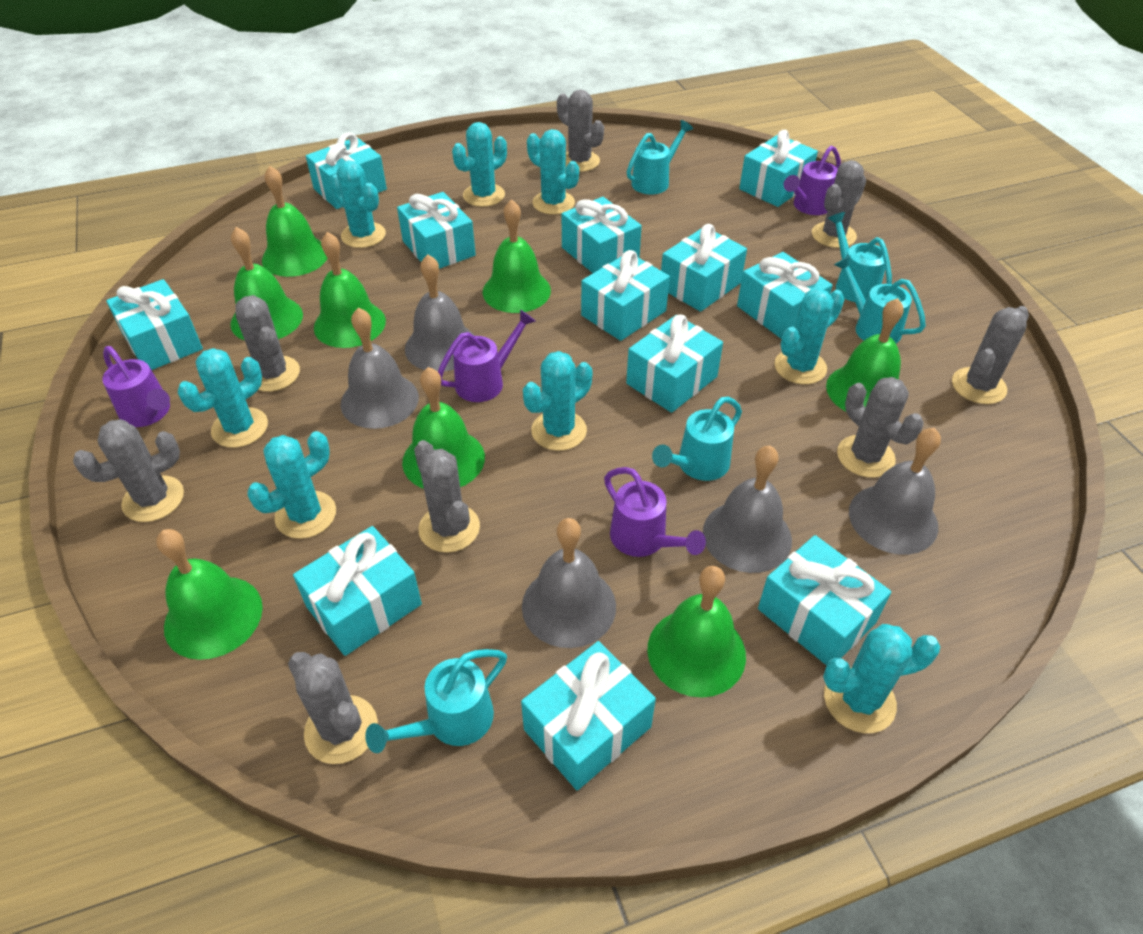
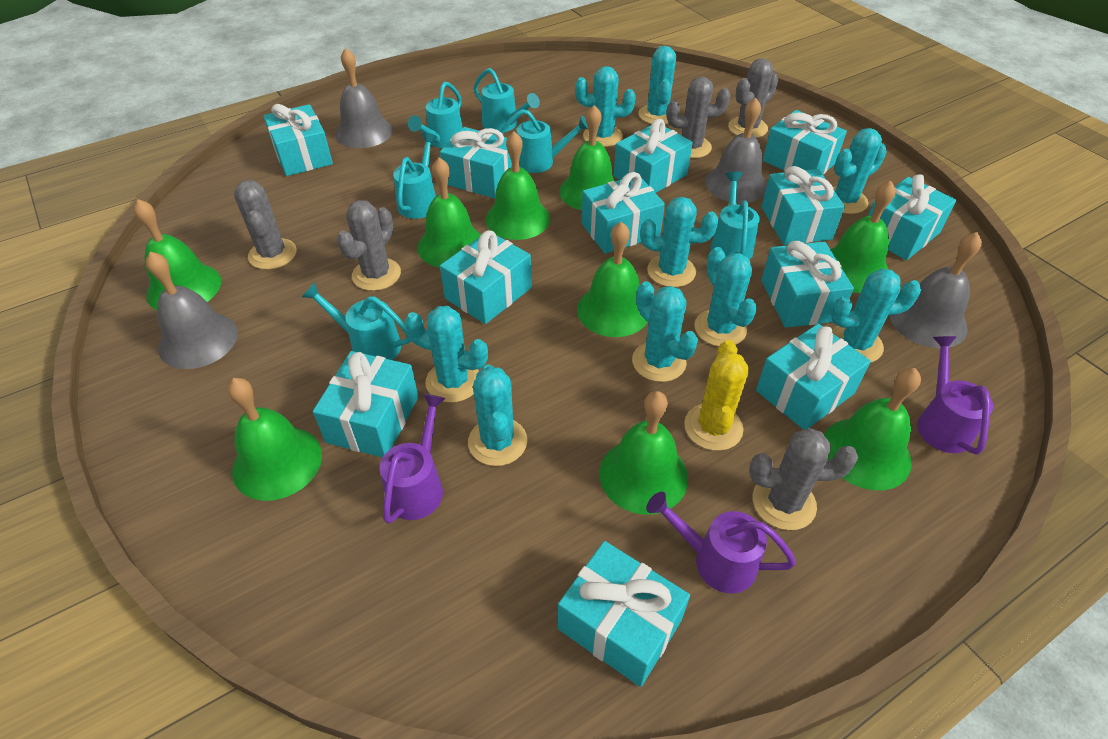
green bell: 8 -> 9
grey bell: 5 -> 4
grey cactus: 8 -> 5
purple watering can: 4 -> 3
turquoise cactus: 8 -> 9
turquoise watering can: 5 -> 6
yellow cactus: 0 -> 1

